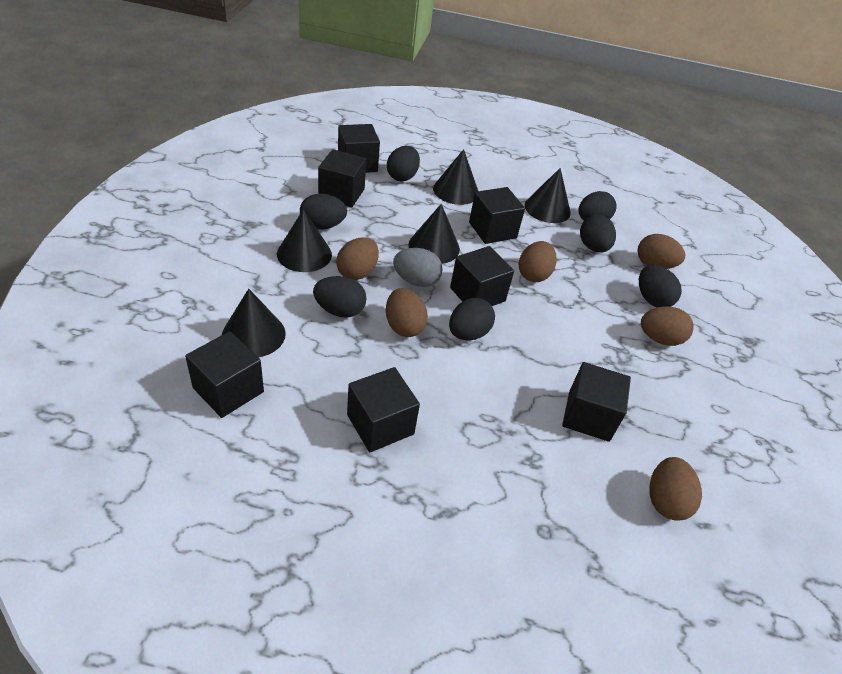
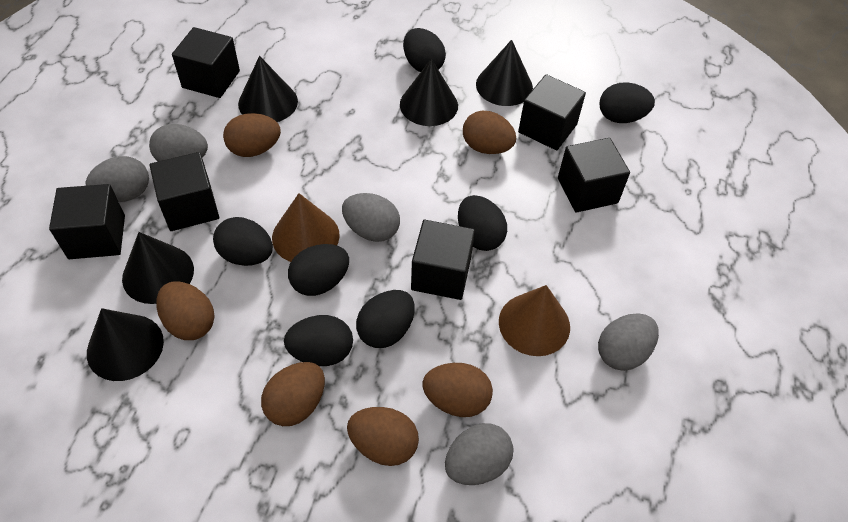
black cube: 7 -> 6
brown cone: 0 -> 2
grey egg: 1 -> 5

